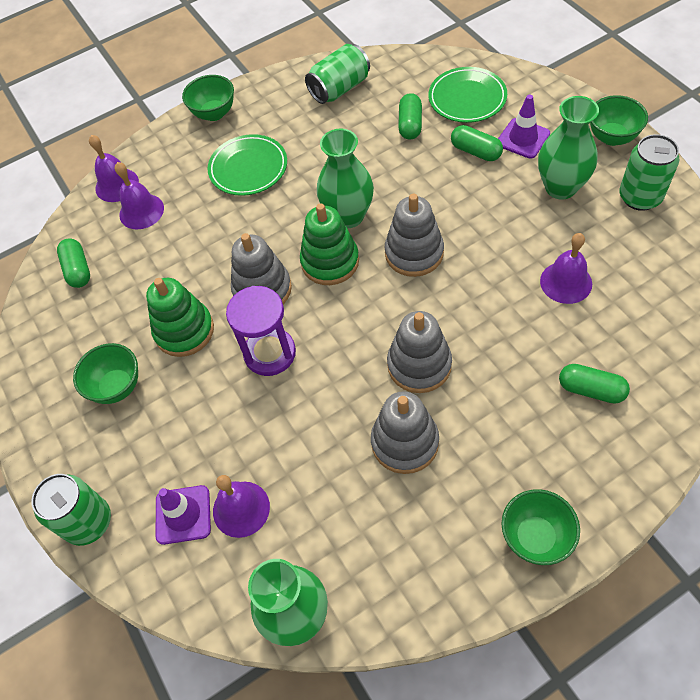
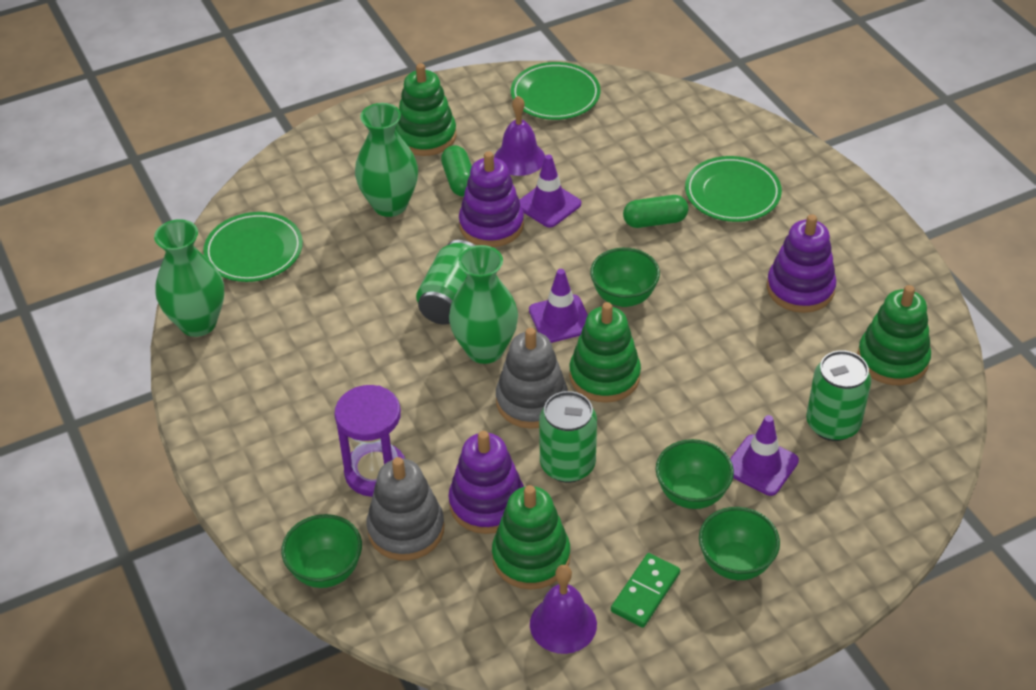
green capsule: 4 -> 2
green domino: 0 -> 1
green plate: 2 -> 3
green stacking toy: 2 -> 4
grey stacking toy: 4 -> 2
purple bell: 4 -> 2
purple stacking toy: 0 -> 3
purple traffic cone: 2 -> 3

